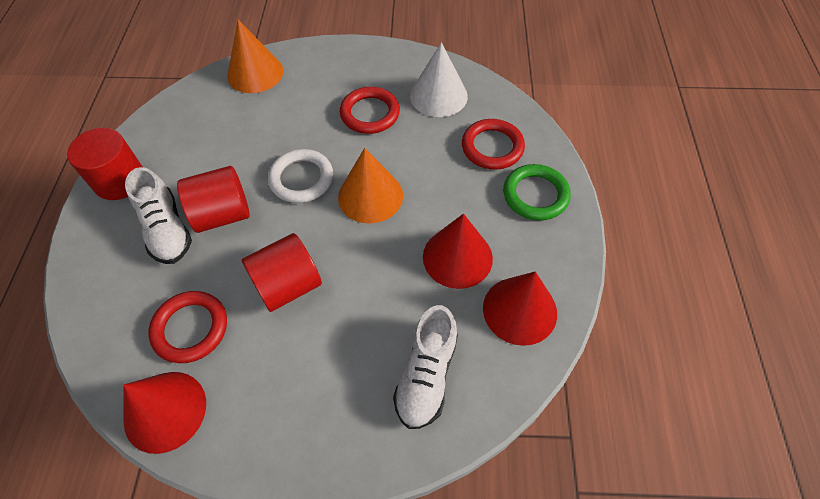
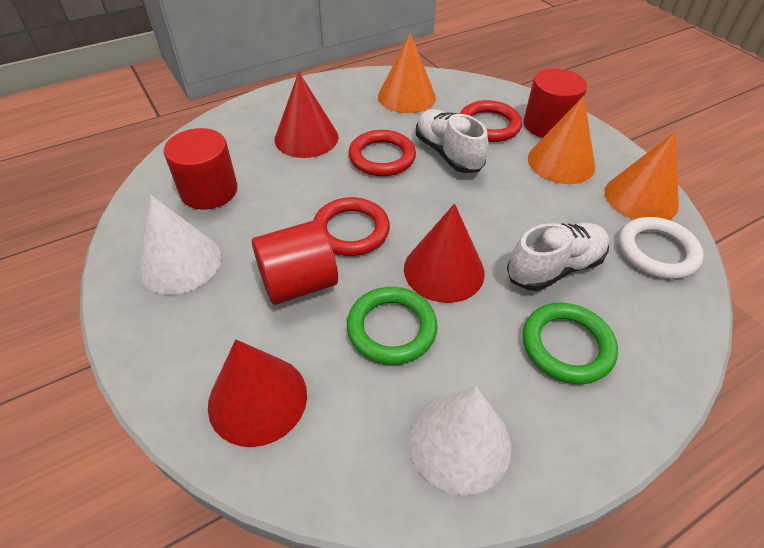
green ring: 1 -> 2
orange cone: 2 -> 3
white cone: 1 -> 2

